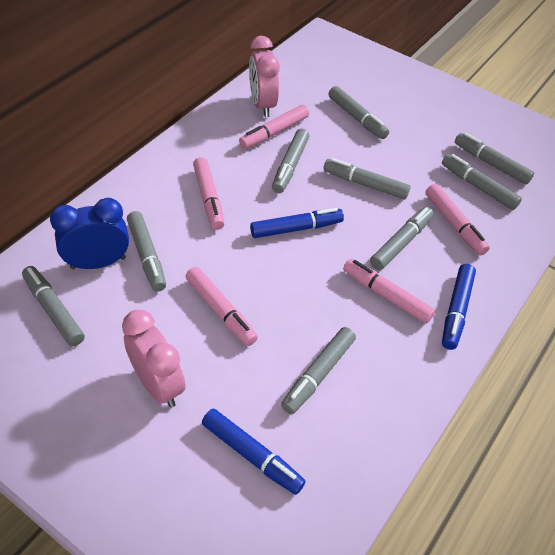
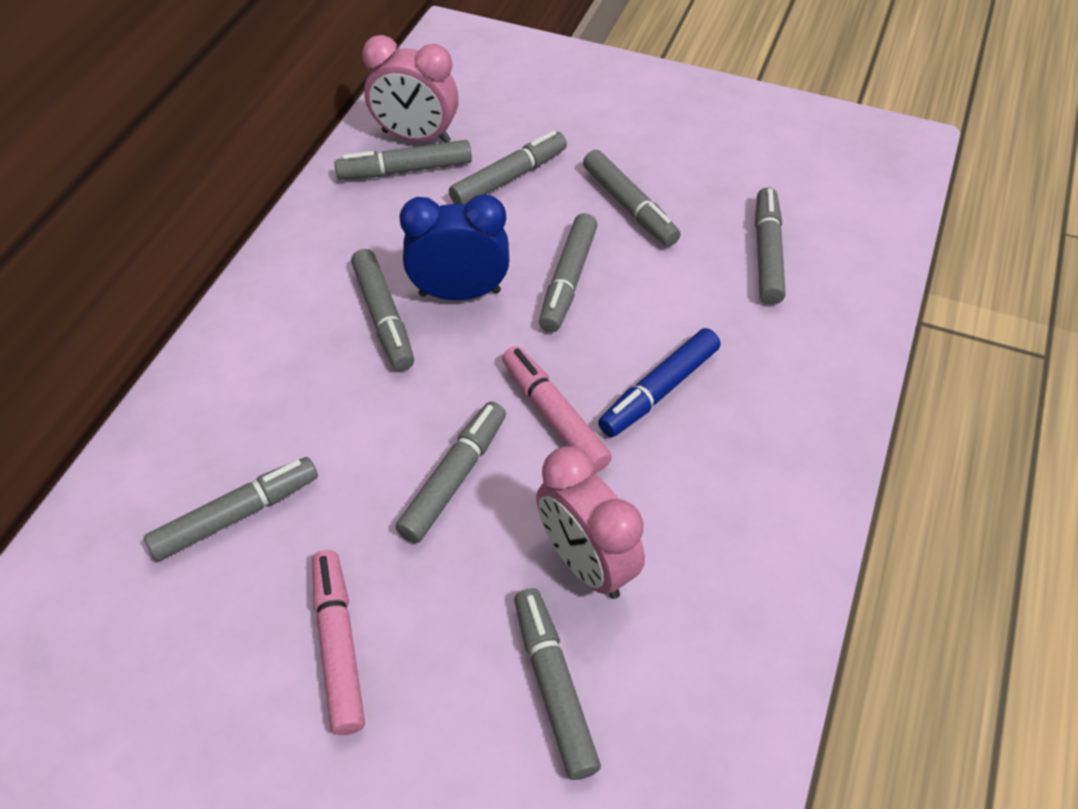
blue marker: 3 -> 1
pink marker: 5 -> 2

